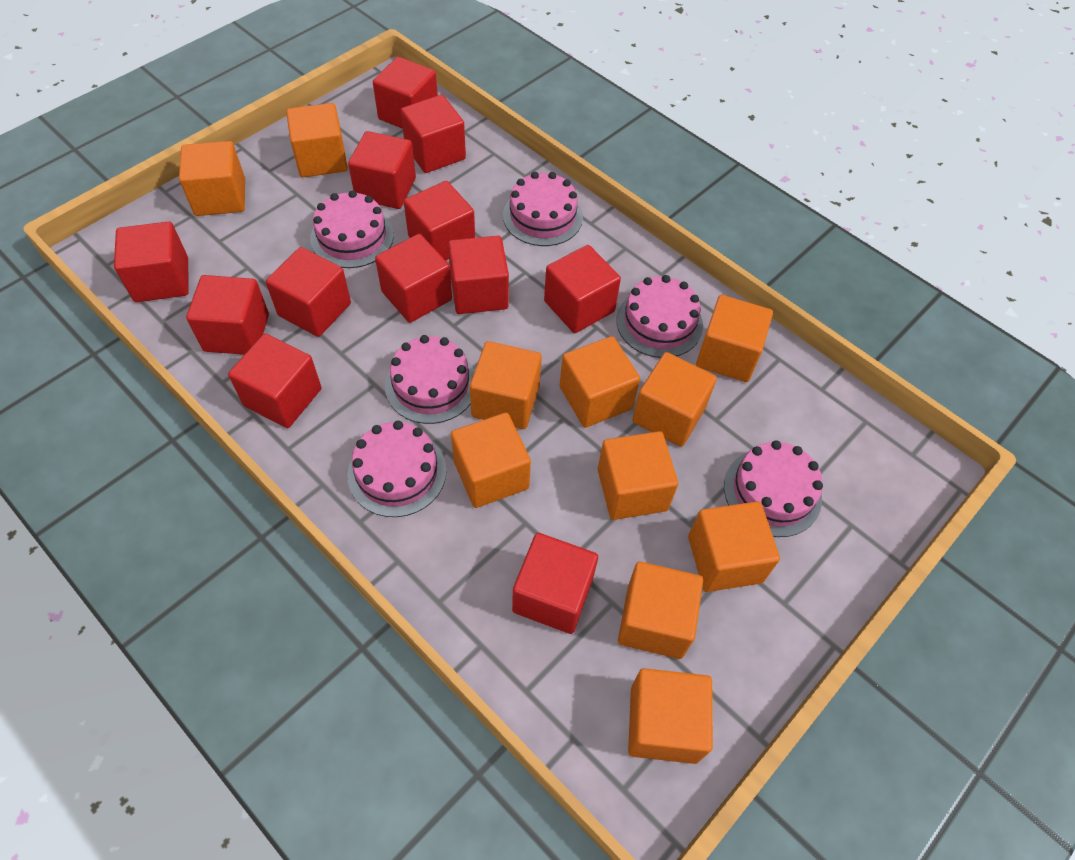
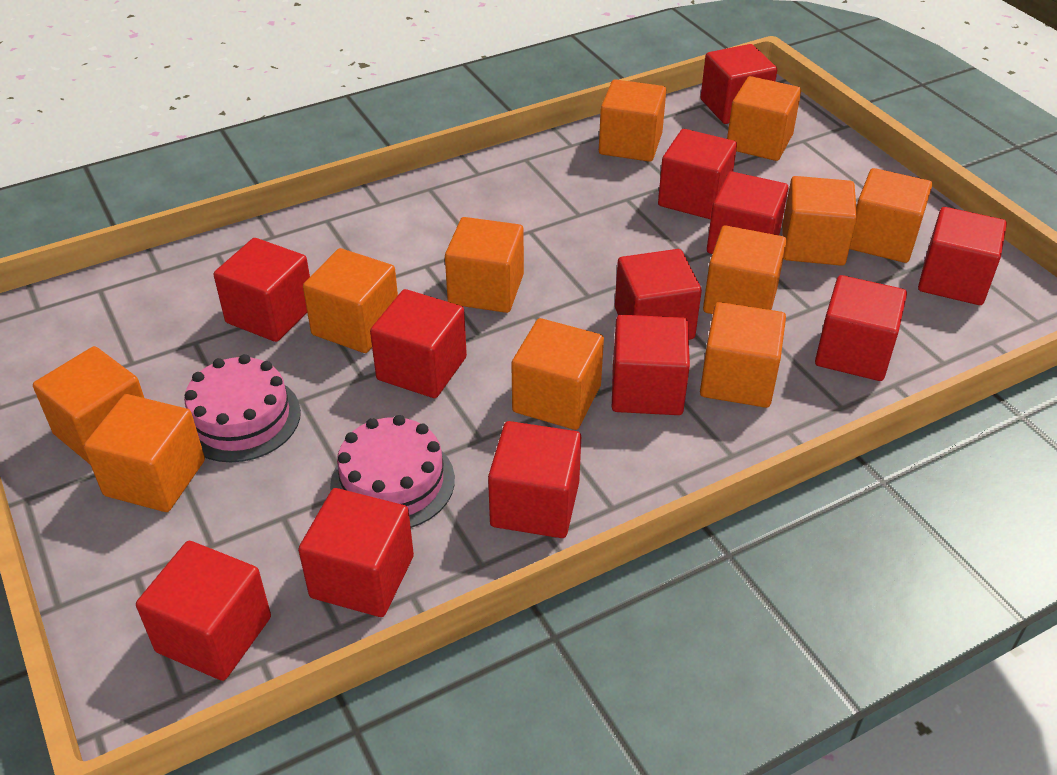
pink cake: 6 -> 2

